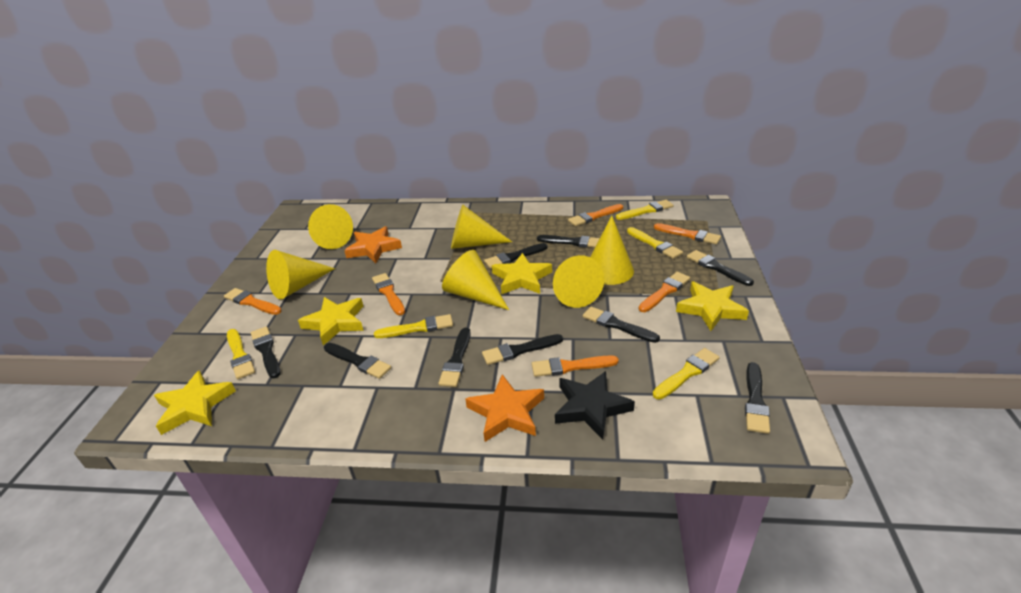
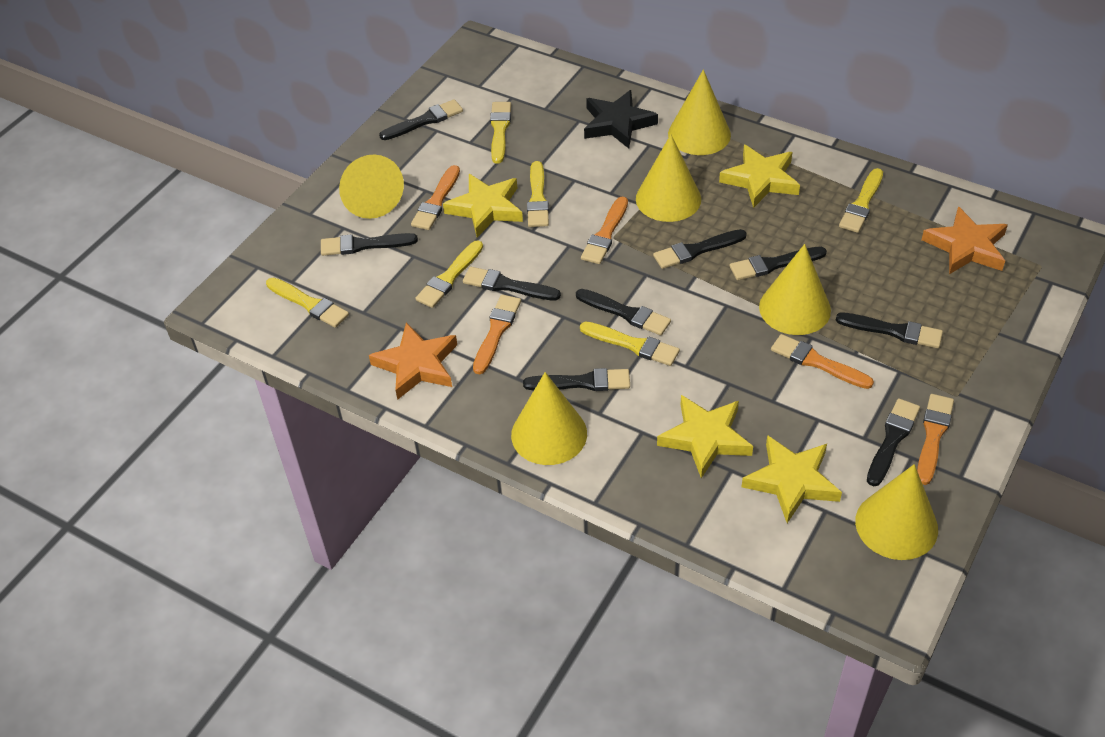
orange brush: 6 -> 5
yellow brush: 5 -> 6

